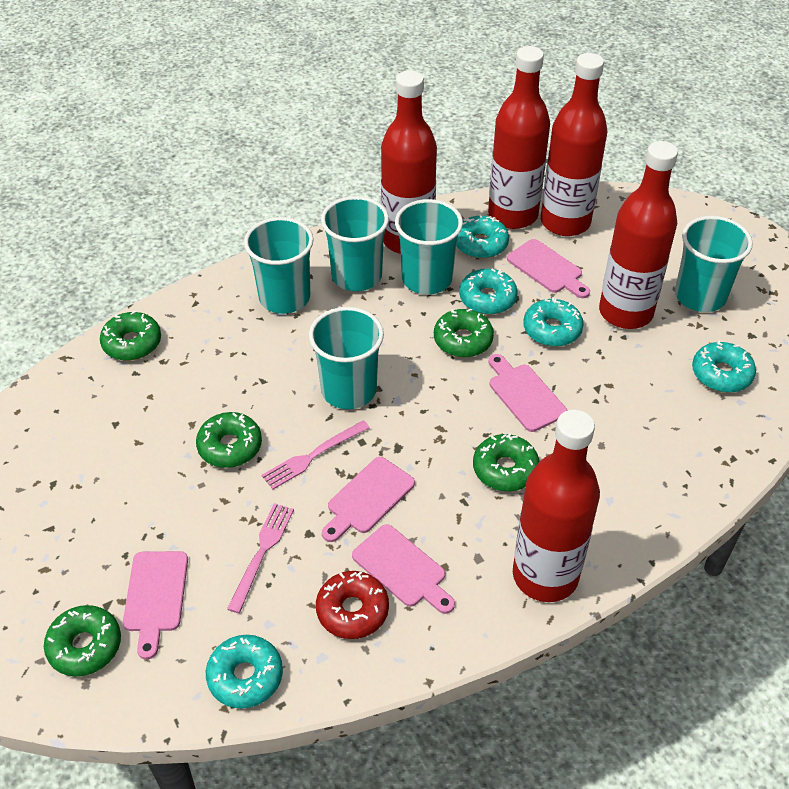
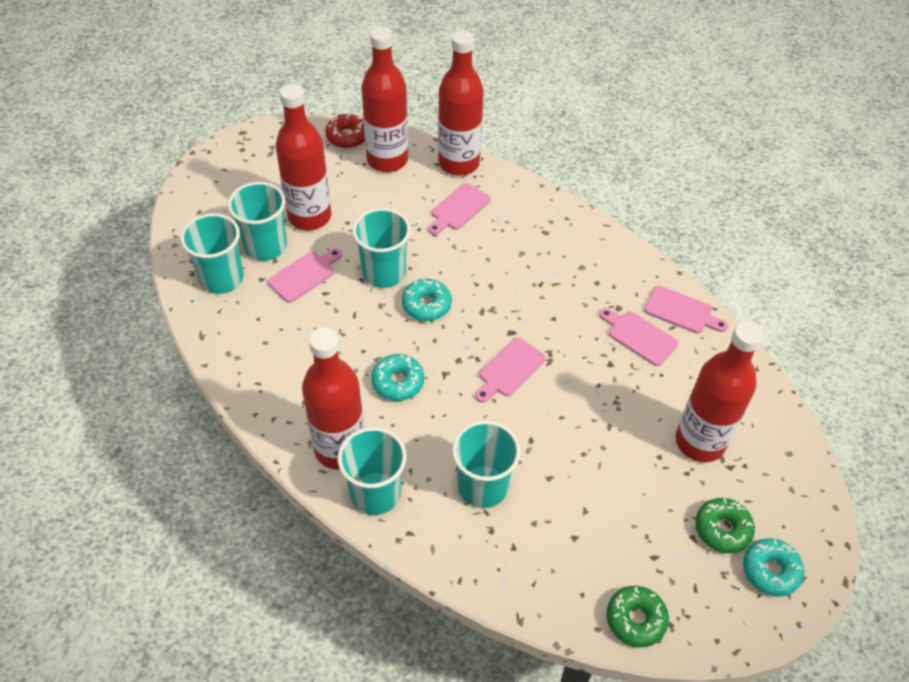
green donut: 5 -> 2
pink fork: 2 -> 0
turquoise donut: 5 -> 3

